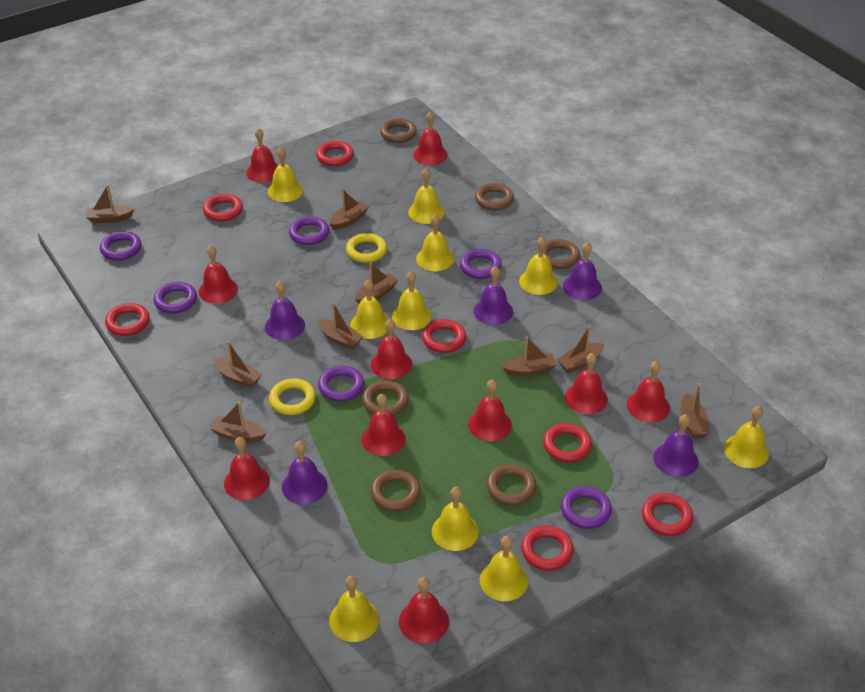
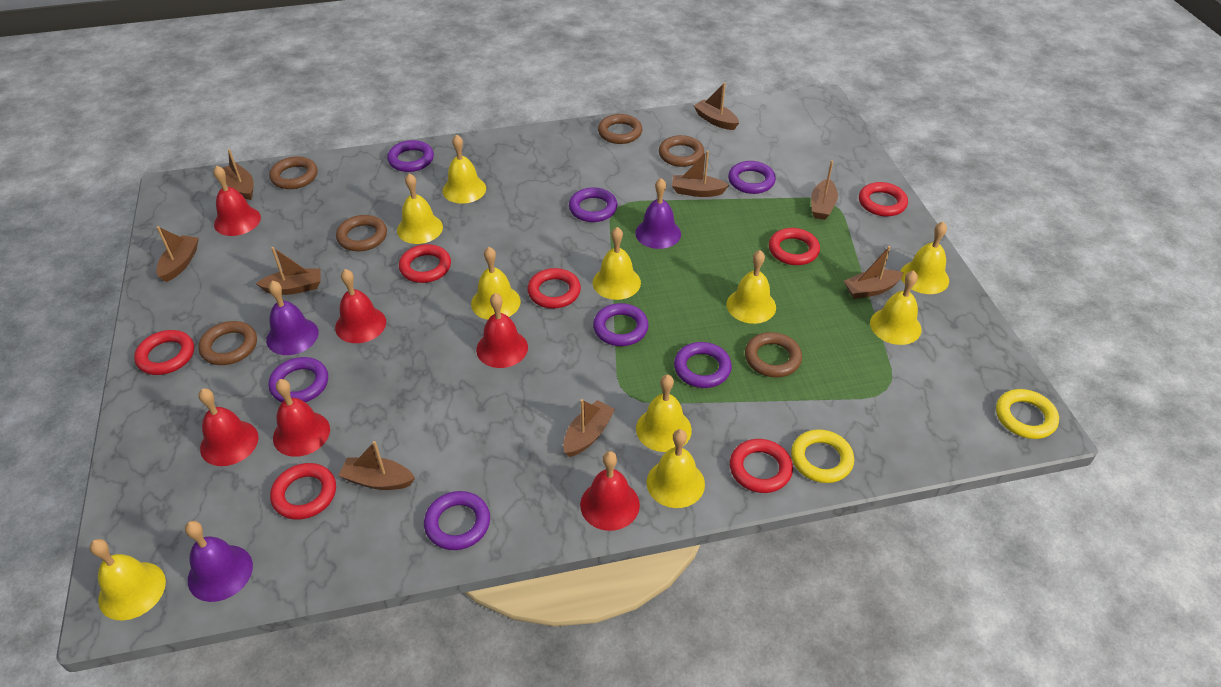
purple bell: 5 -> 3
purple ring: 6 -> 7
red bell: 10 -> 6

